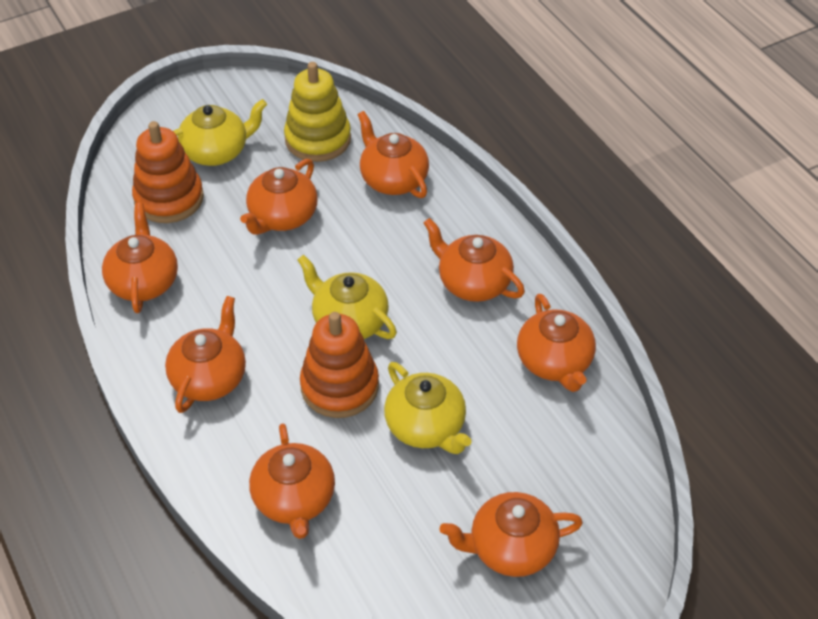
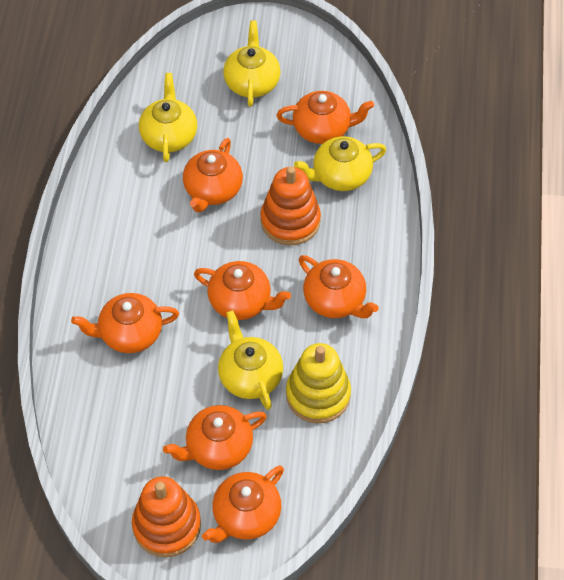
orange teapot: 8 -> 7
yellow teapot: 3 -> 4

